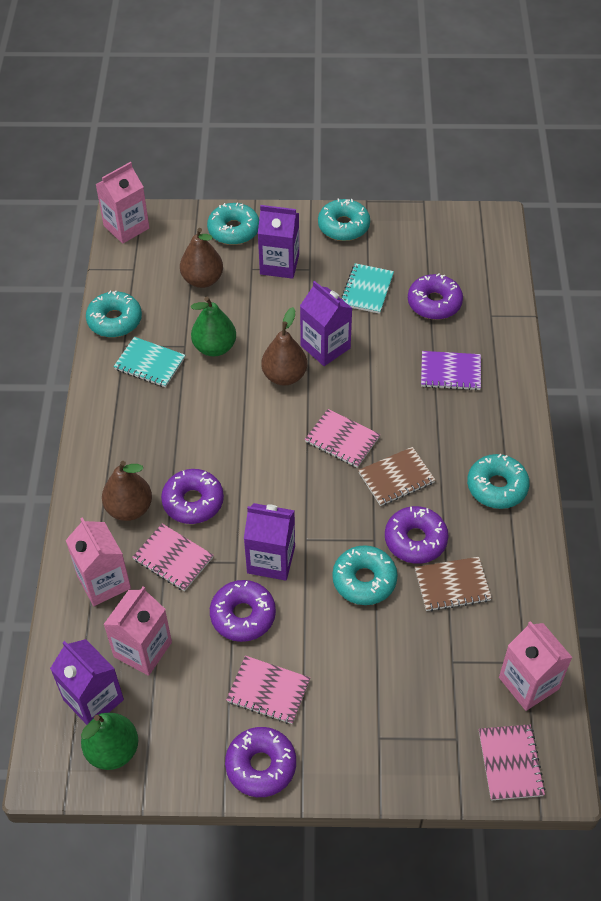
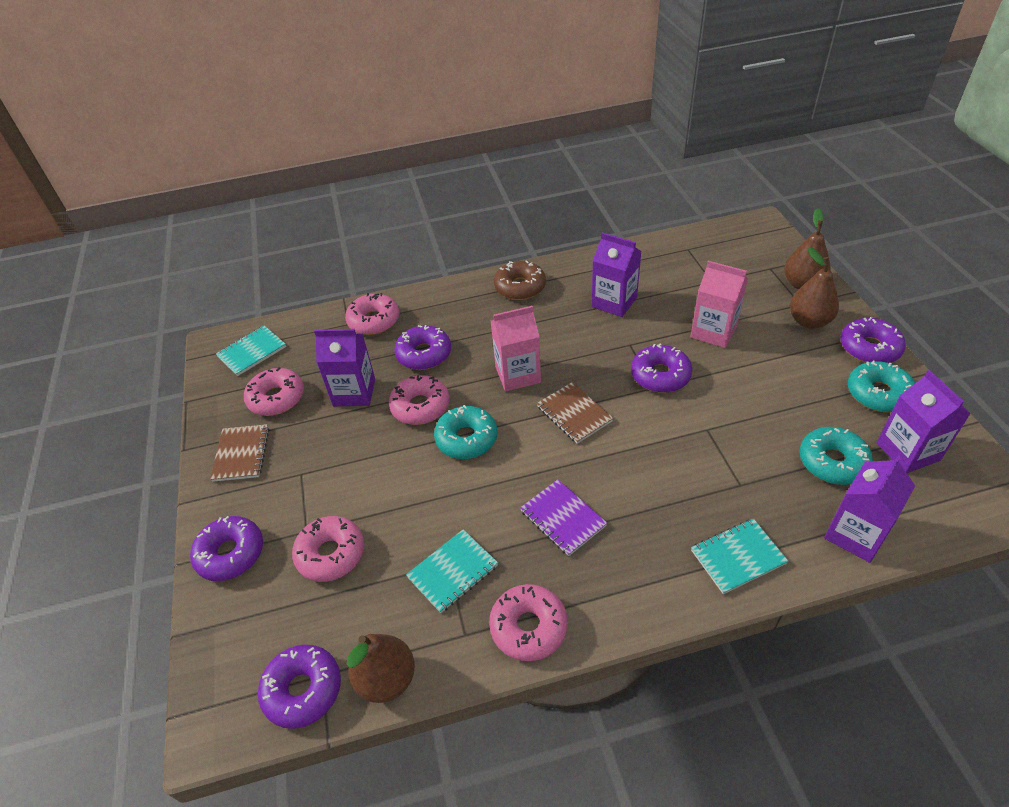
brown donut: 0 -> 1
green pear: 2 -> 0
pink carton: 4 -> 2
pink donut: 0 -> 5
pink notebook: 4 -> 0
turquoise donut: 5 -> 3
turquoise notebook: 2 -> 3

